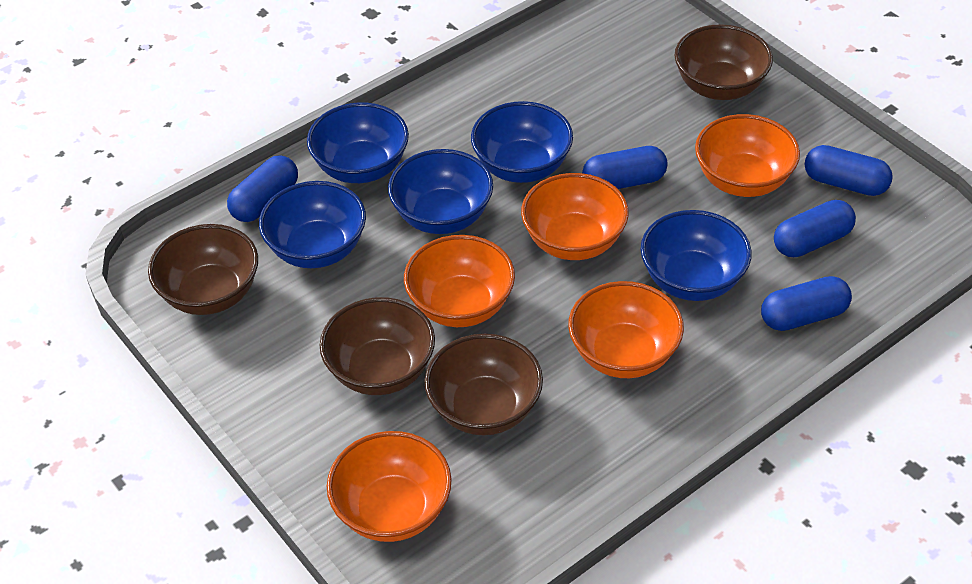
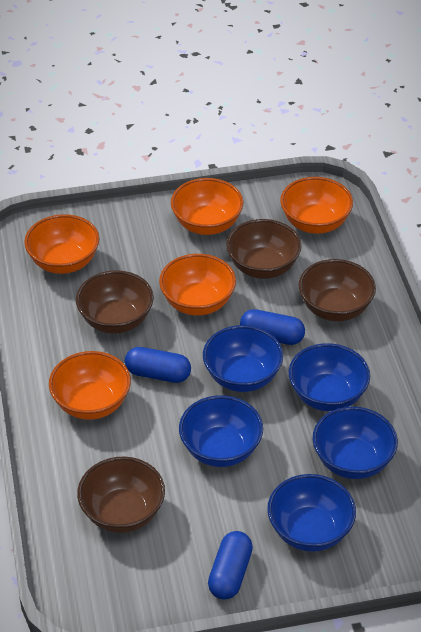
blue capsule: 5 -> 3

